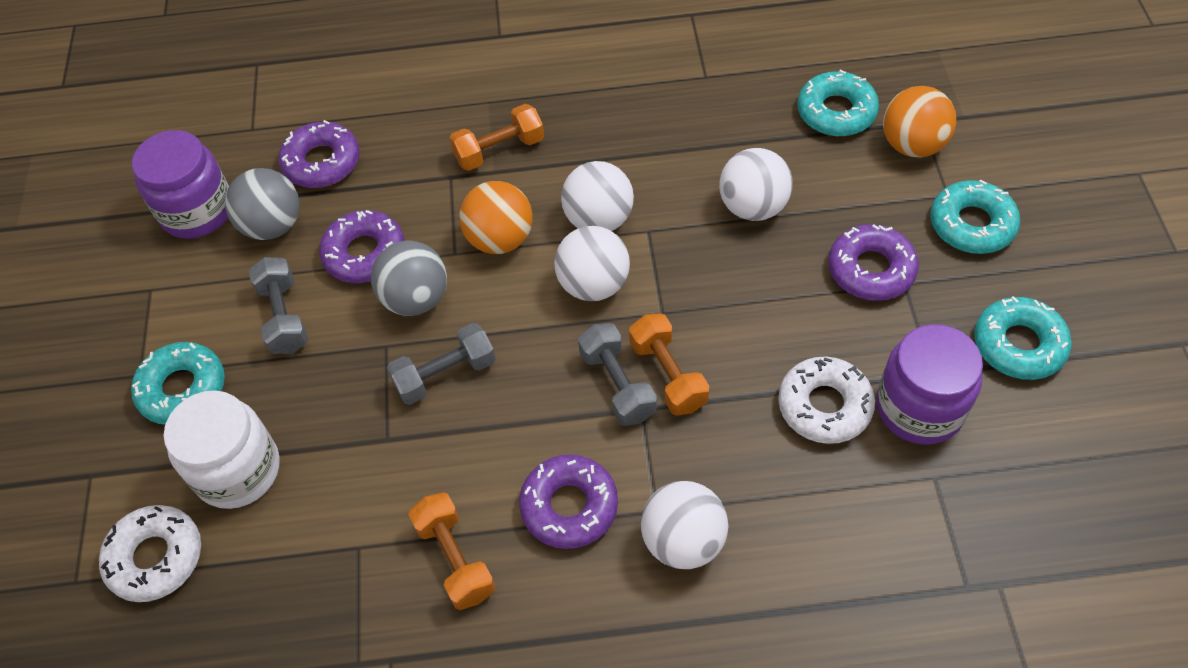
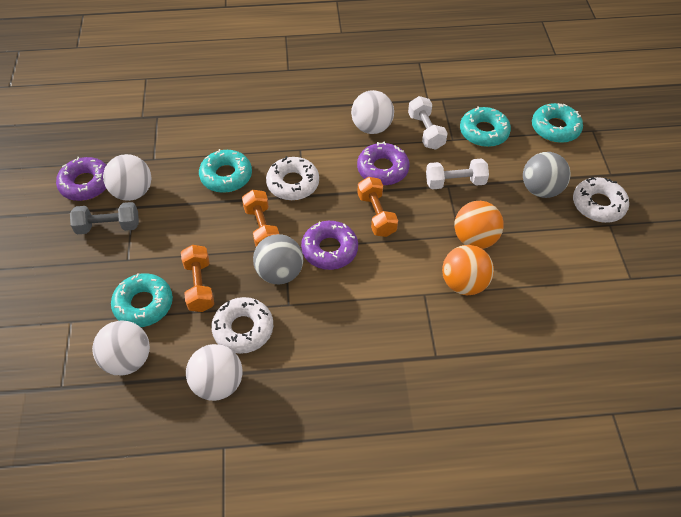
grey dumbbell: 3 -> 1
purple donut: 4 -> 3
purple jar: 2 -> 0
white donut: 2 -> 3
white dumbbell: 0 -> 2
white jar: 1 -> 0

